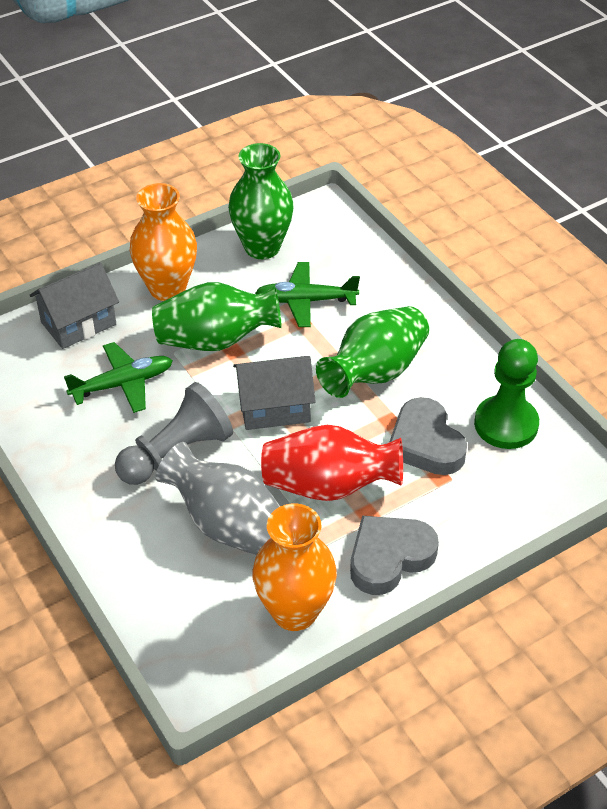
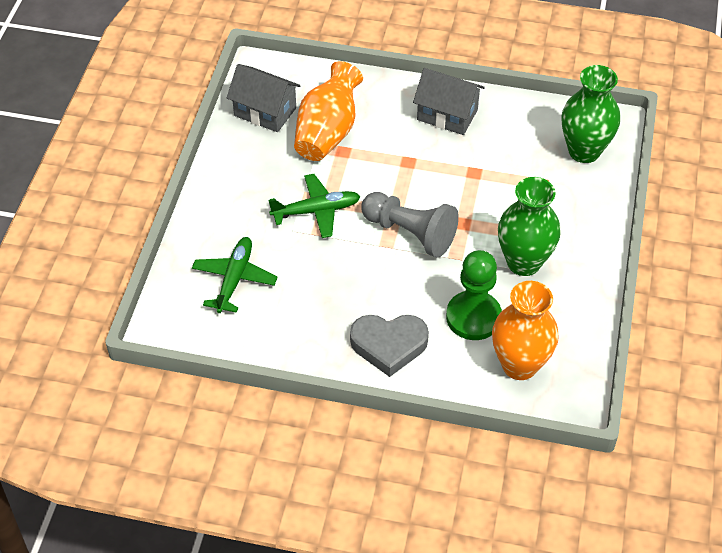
green vase: 3 -> 2
grey heart: 2 -> 1
grey vase: 1 -> 0
red vase: 1 -> 0

